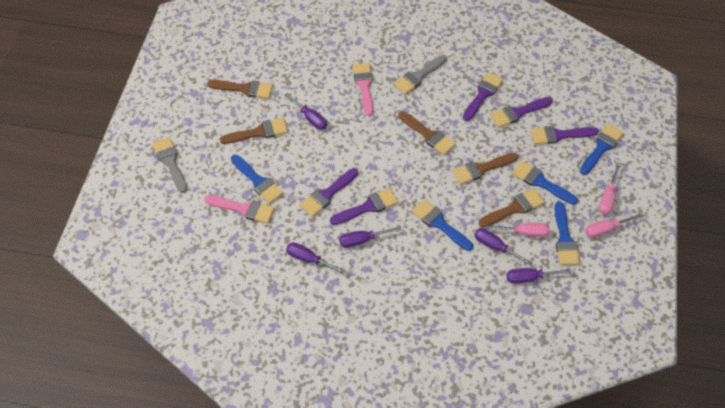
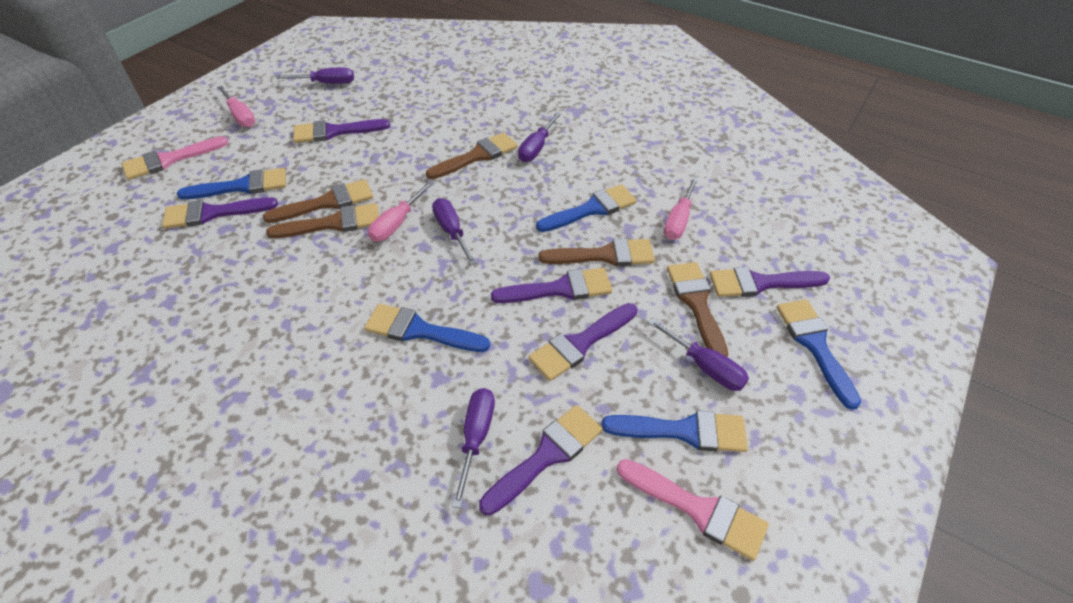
grey brush: 2 -> 0
purple brush: 5 -> 6

